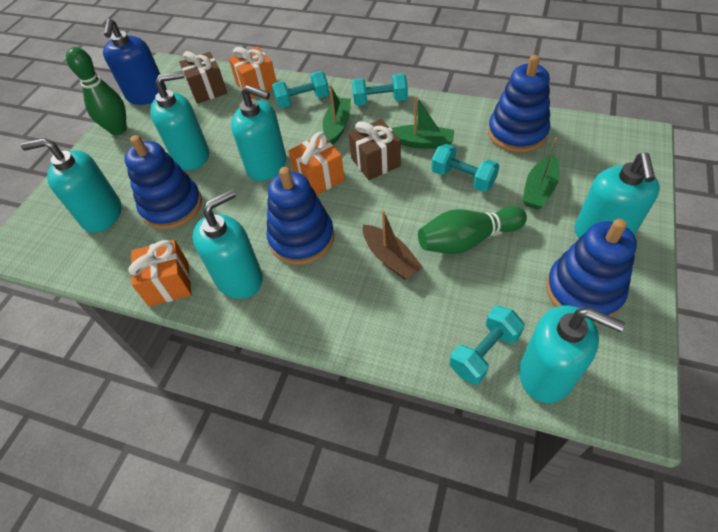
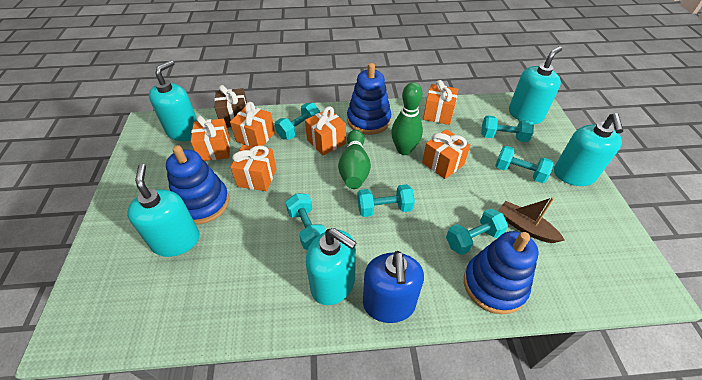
blue stacking toy: 4 -> 3
brown gift: 2 -> 1
green boat: 3 -> 0
orange gift: 3 -> 6
turquoise dumbbell: 4 -> 6
turquoise soap dispenser: 6 -> 5

